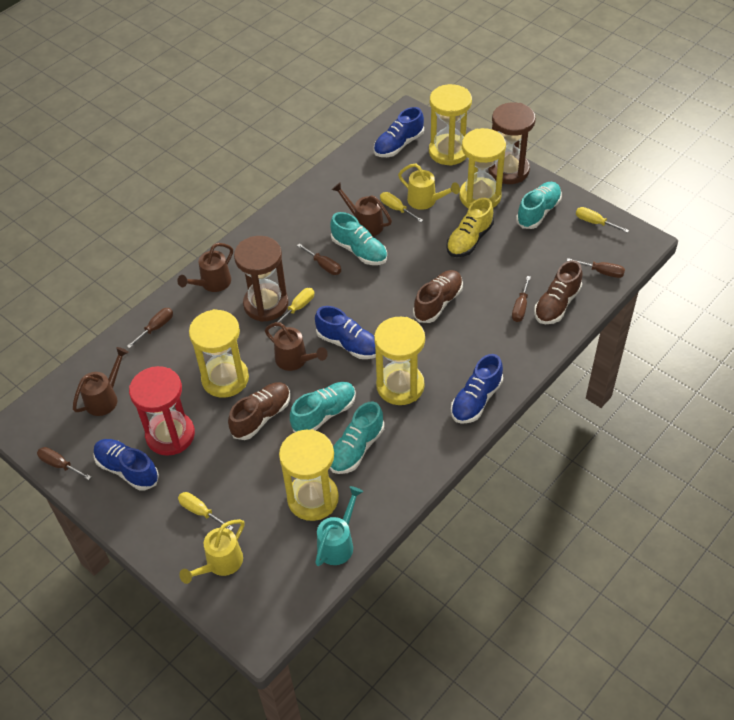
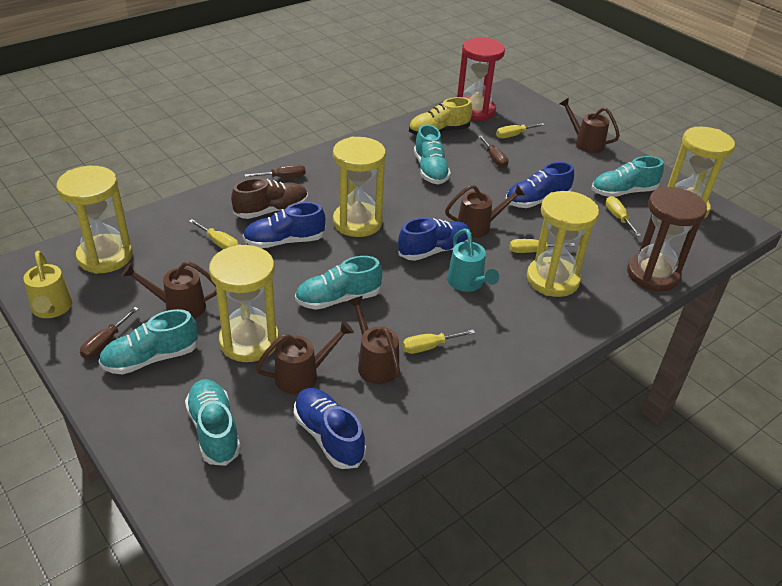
brown hourglass: 2 -> 1
brown screwdriver: 5 -> 3
brown shoe: 3 -> 1
brown watering can: 4 -> 5
turquoise shoe: 4 -> 5
yellow screwdriver: 4 -> 5
yellow watering can: 2 -> 1

